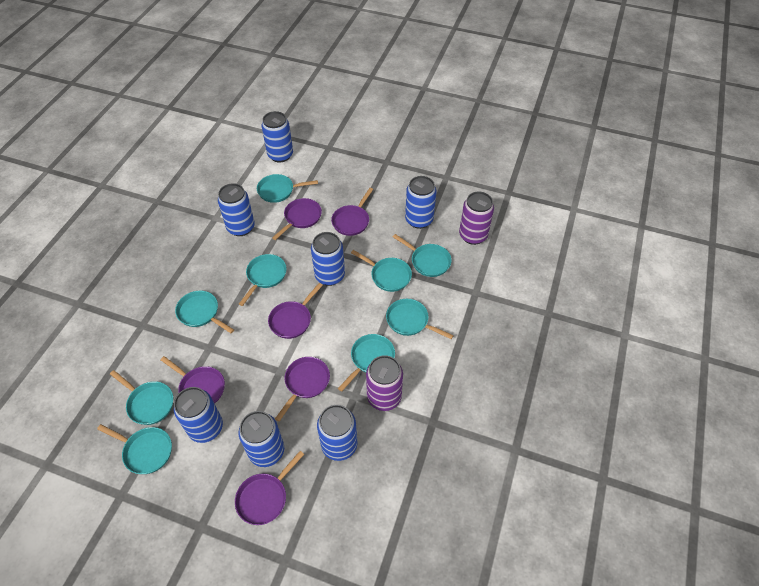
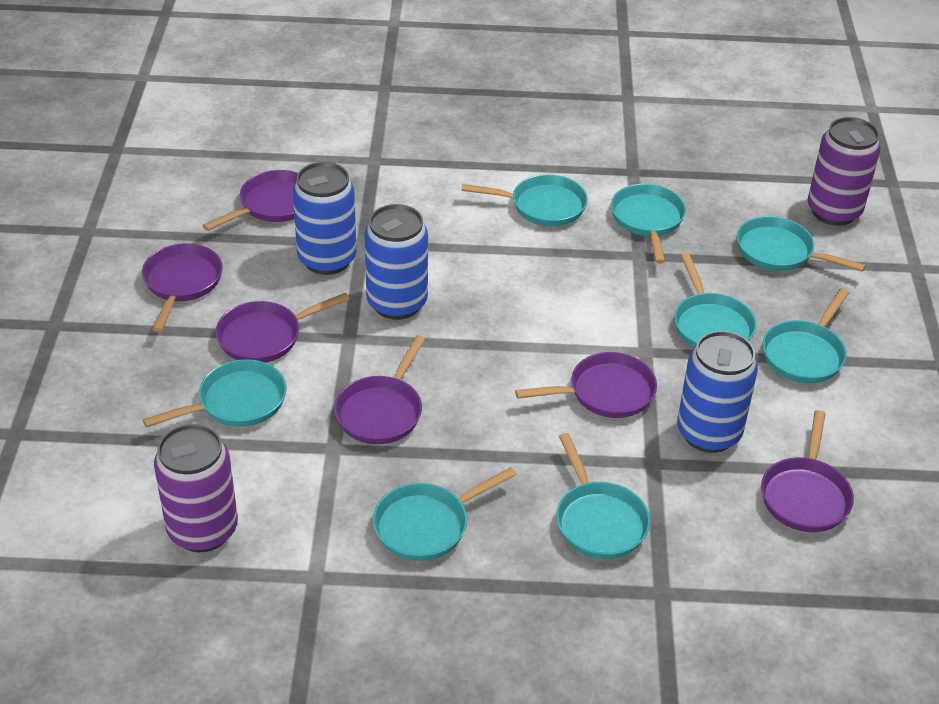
blue can: 7 -> 3
turquoise pan: 9 -> 8

